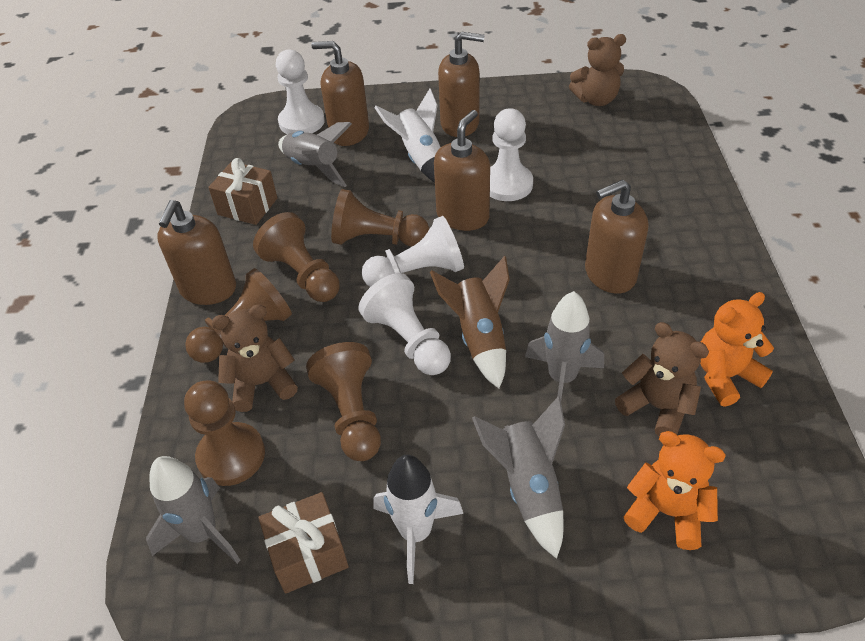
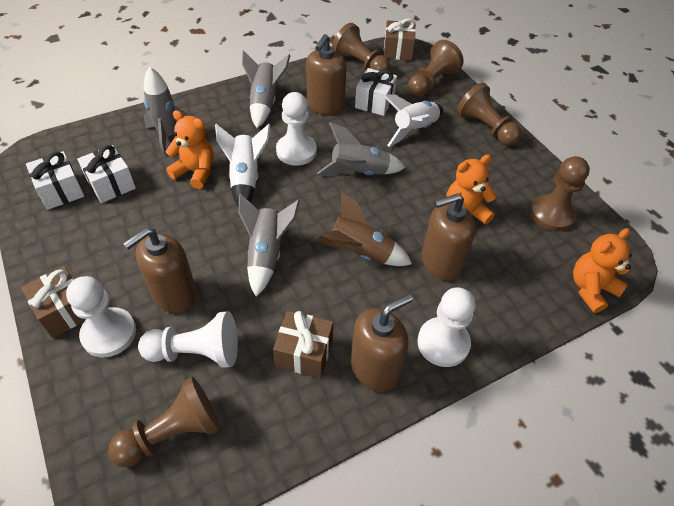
brown gift: 2 -> 3
brown soap dispenser: 5 -> 4
brown teddy bear: 3 -> 0
orange teddy bear: 2 -> 3
white gift: 0 -> 3

